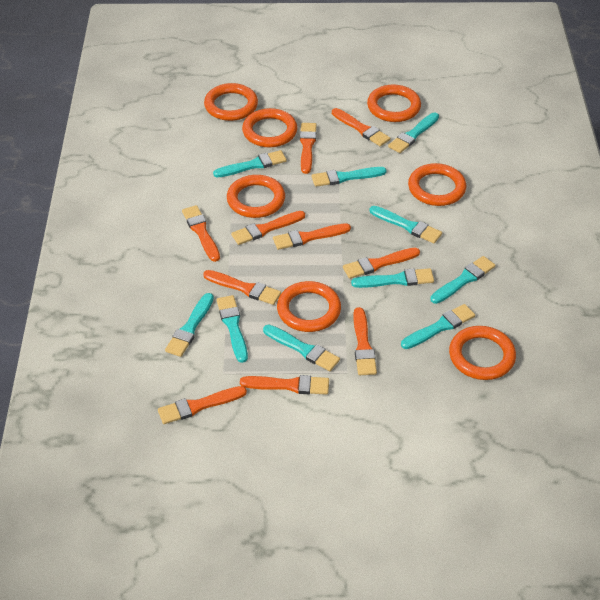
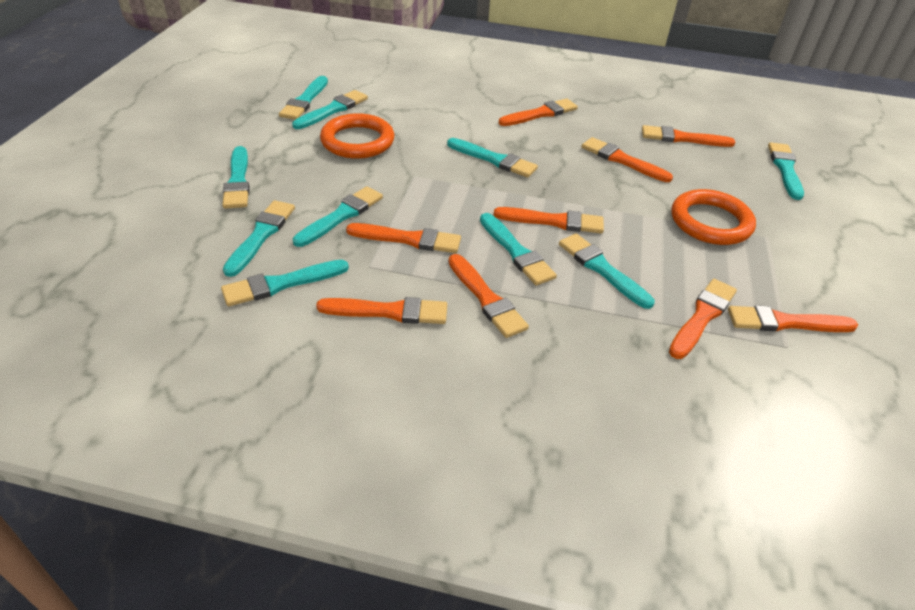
orange brush: 10 -> 9
orange ring: 7 -> 2

